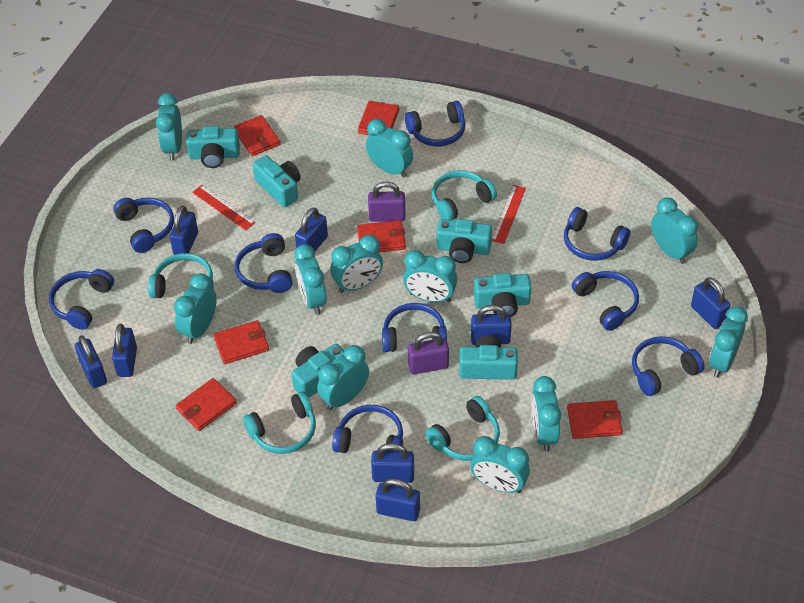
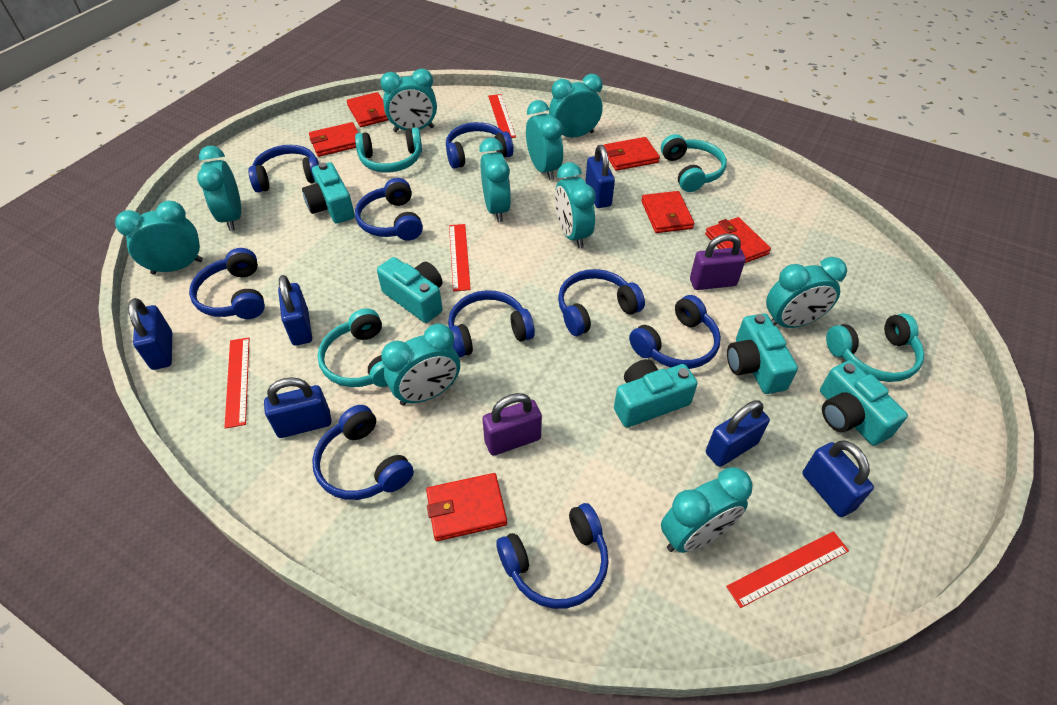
blue padlock: 8 -> 6
red ruler: 2 -> 4
turquoise camera: 6 -> 5
turquoise clock: 11 -> 10

